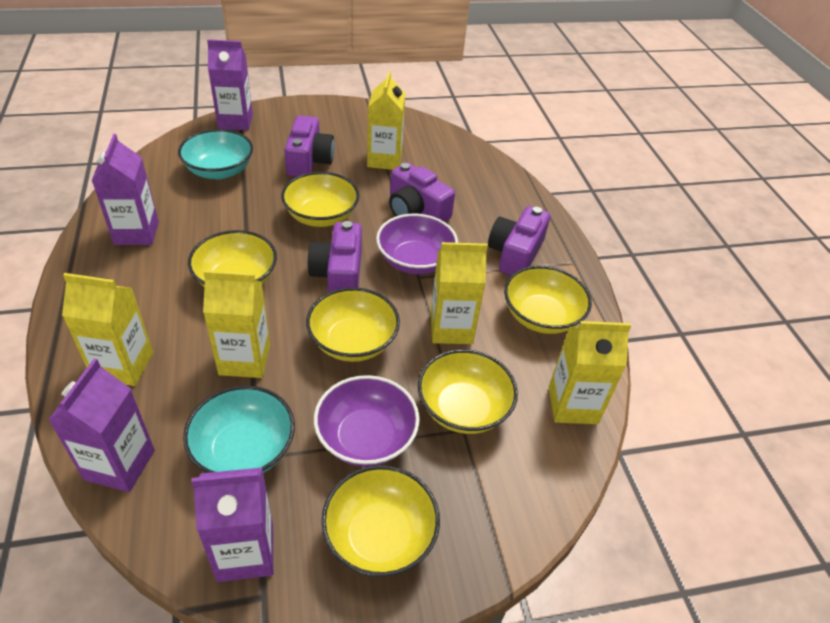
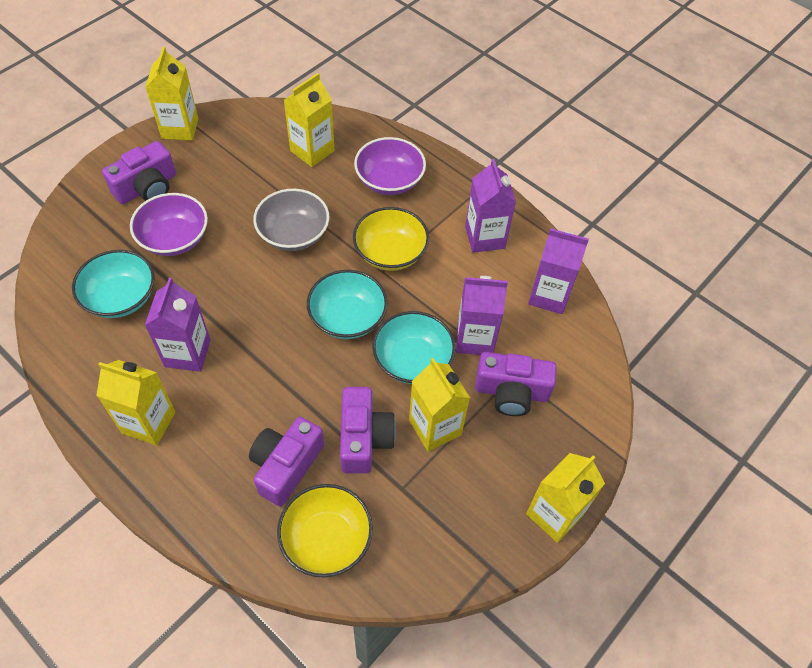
grey bowl: 0 -> 1
turquoise bowl: 2 -> 3
yellow bowl: 6 -> 2

